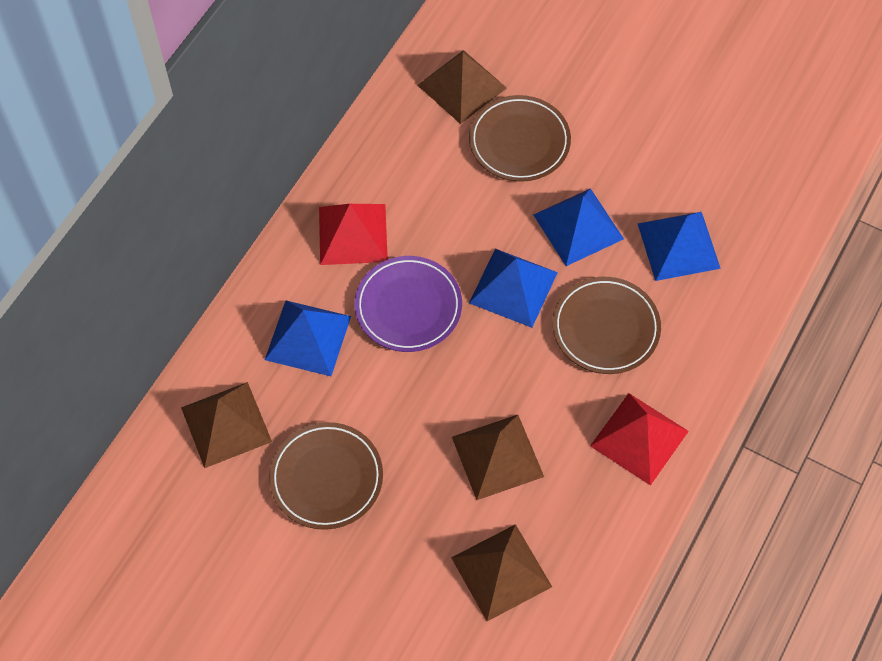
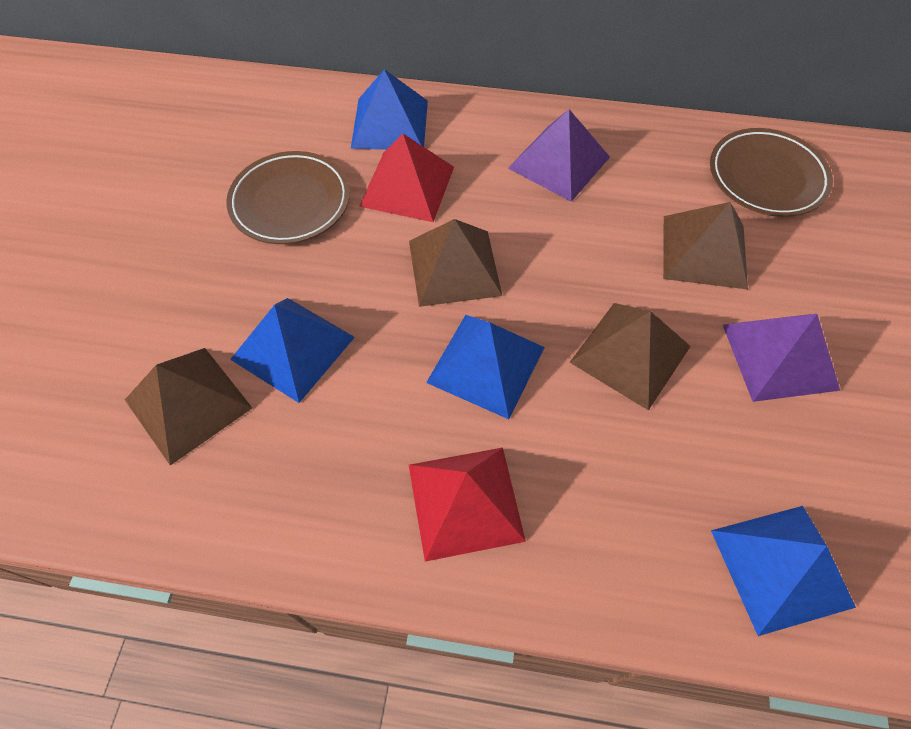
brown plate: 3 -> 2
purple plate: 1 -> 0
purple pyramid: 0 -> 2

